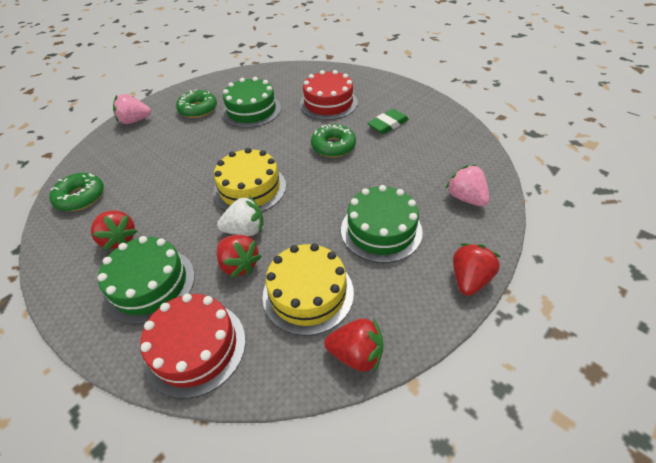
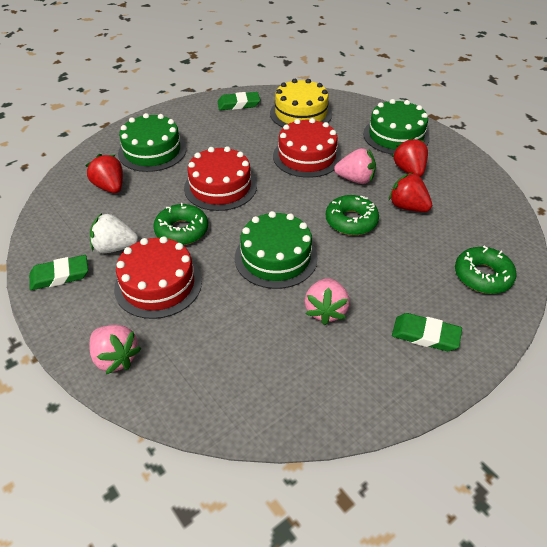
green eraser: 1 -> 3
pink strawberry: 2 -> 3
red cake: 2 -> 3
red strawberry: 4 -> 3
yellow cake: 2 -> 1

